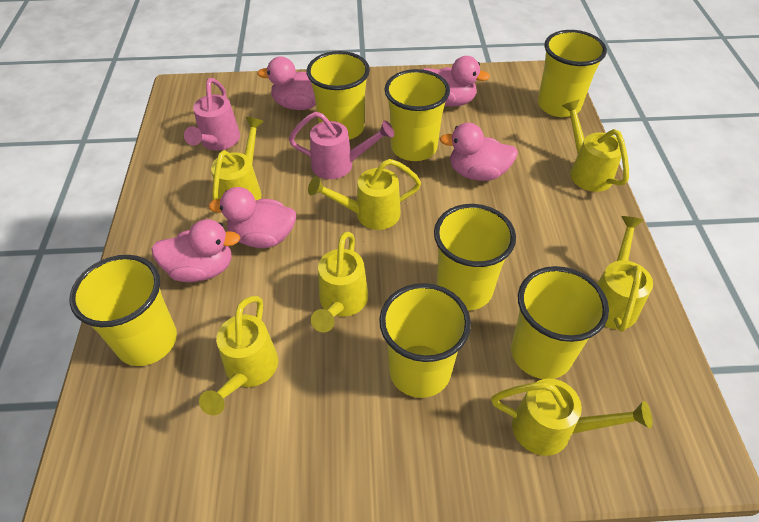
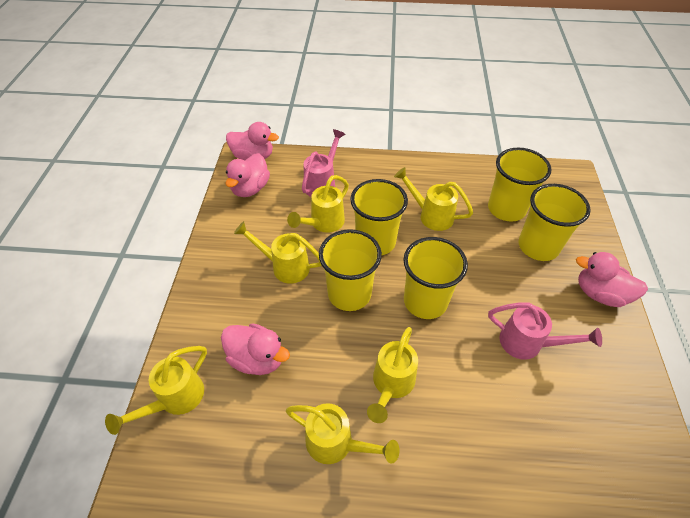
pink duck: 5 -> 4
yellow cup: 7 -> 5
yellow watering can: 7 -> 6

